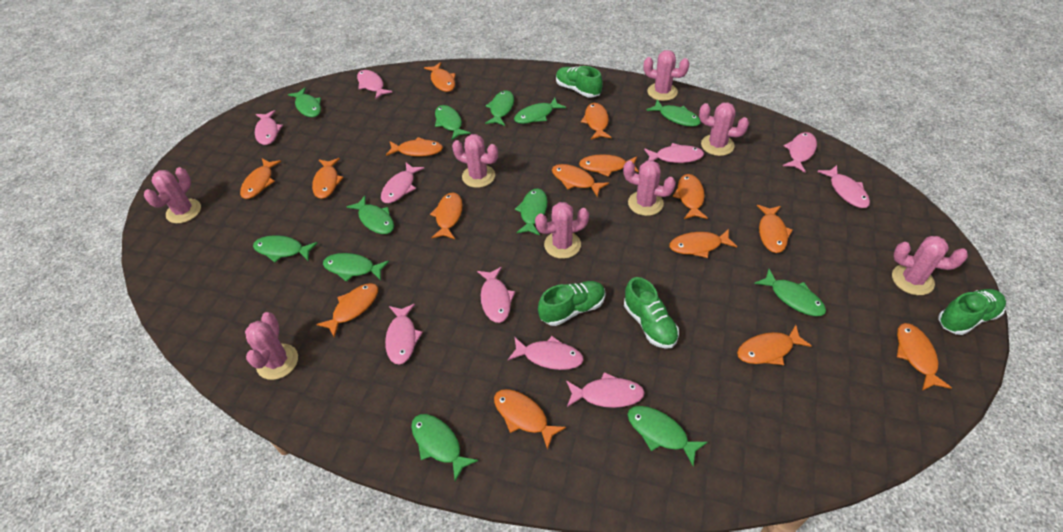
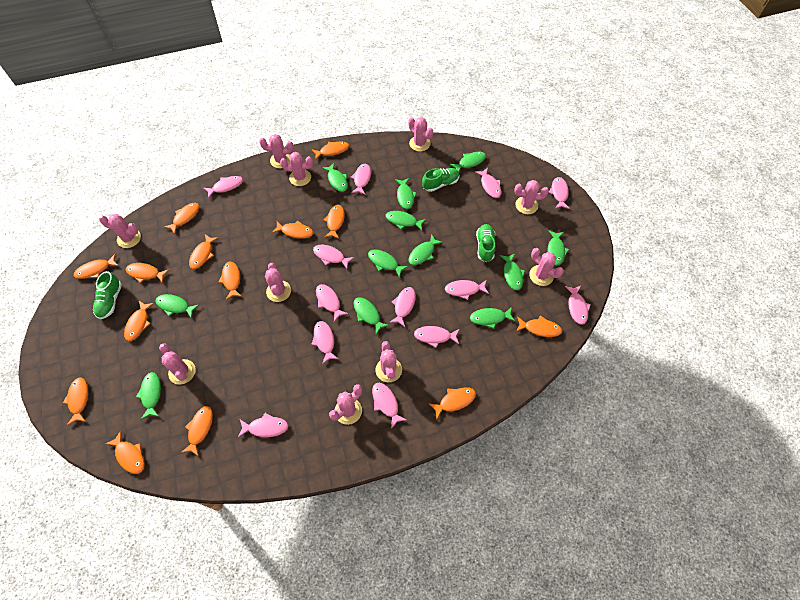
green shoe: 4 -> 3
orange fish: 15 -> 14
pink cactus: 8 -> 10
pink fish: 10 -> 13

